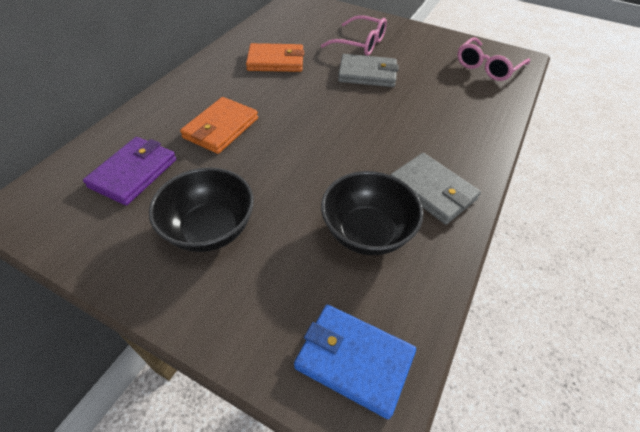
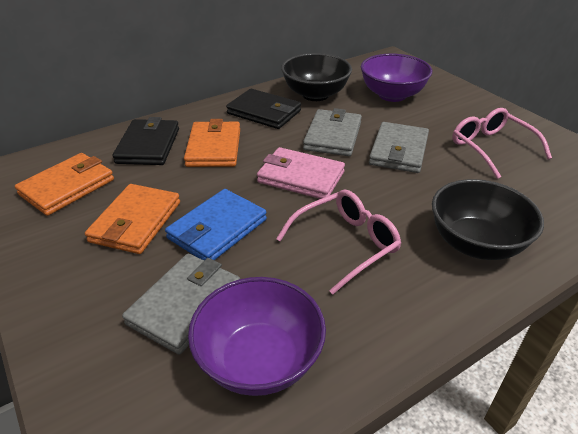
black wallet: 0 -> 2
grey wallet: 2 -> 3
orange wallet: 2 -> 3
pink wallet: 0 -> 1
purple bowl: 0 -> 2
purple wallet: 1 -> 0

